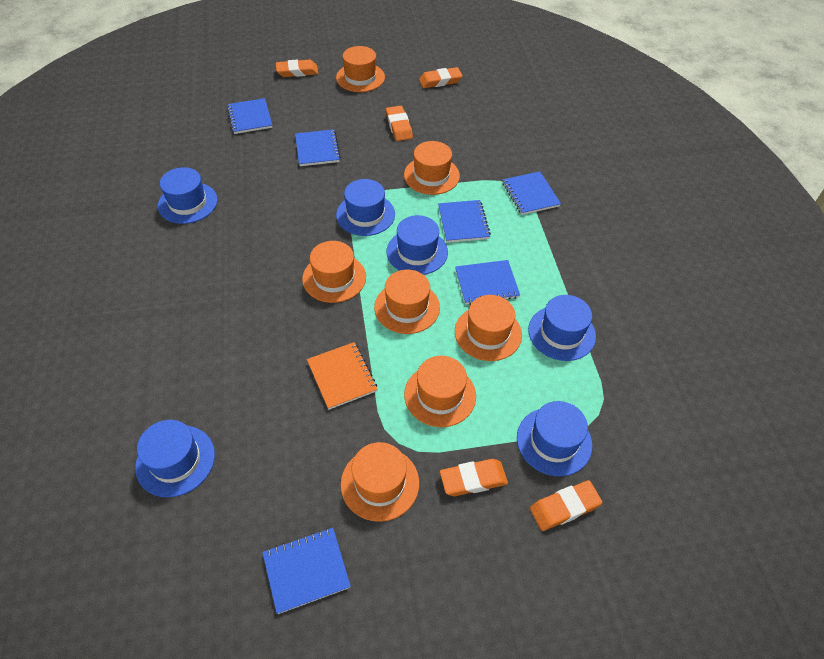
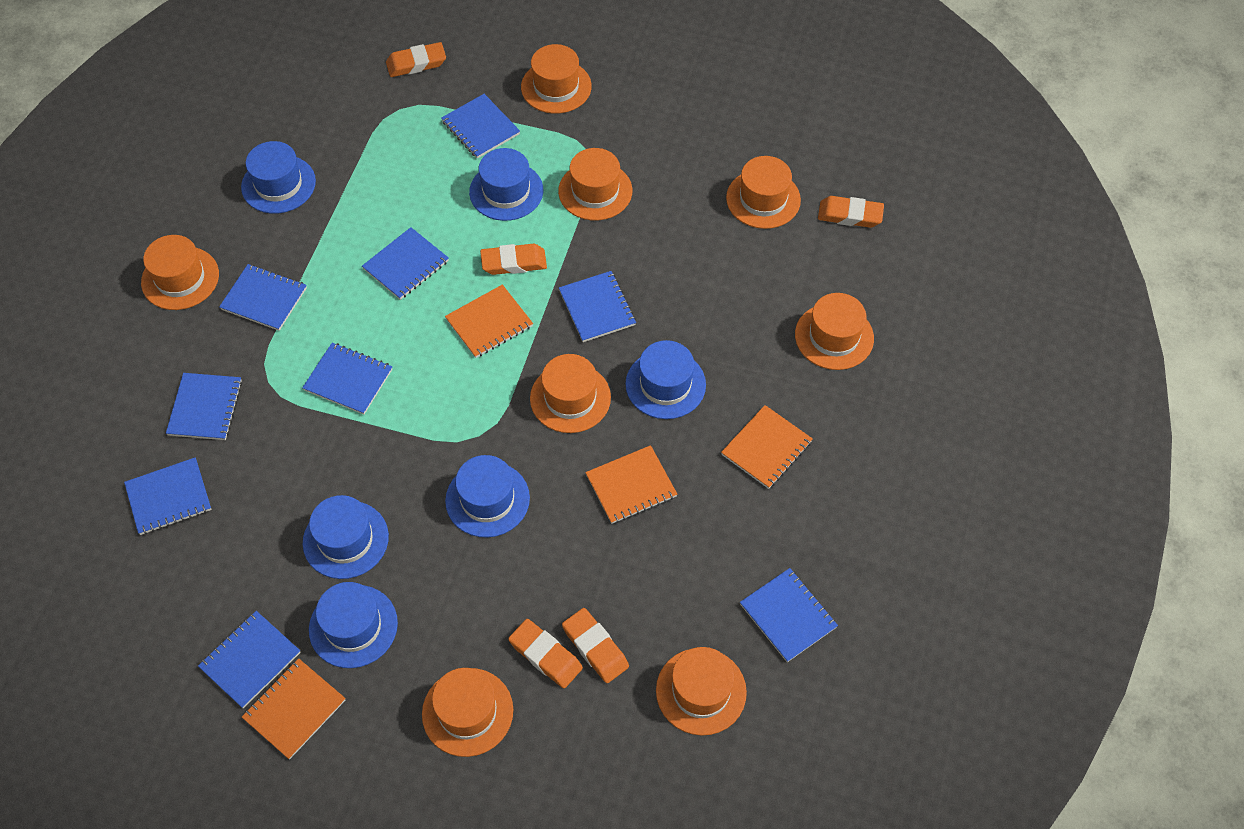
blue notebook: 6 -> 9
orange hat: 7 -> 8
orange notebook: 1 -> 4

